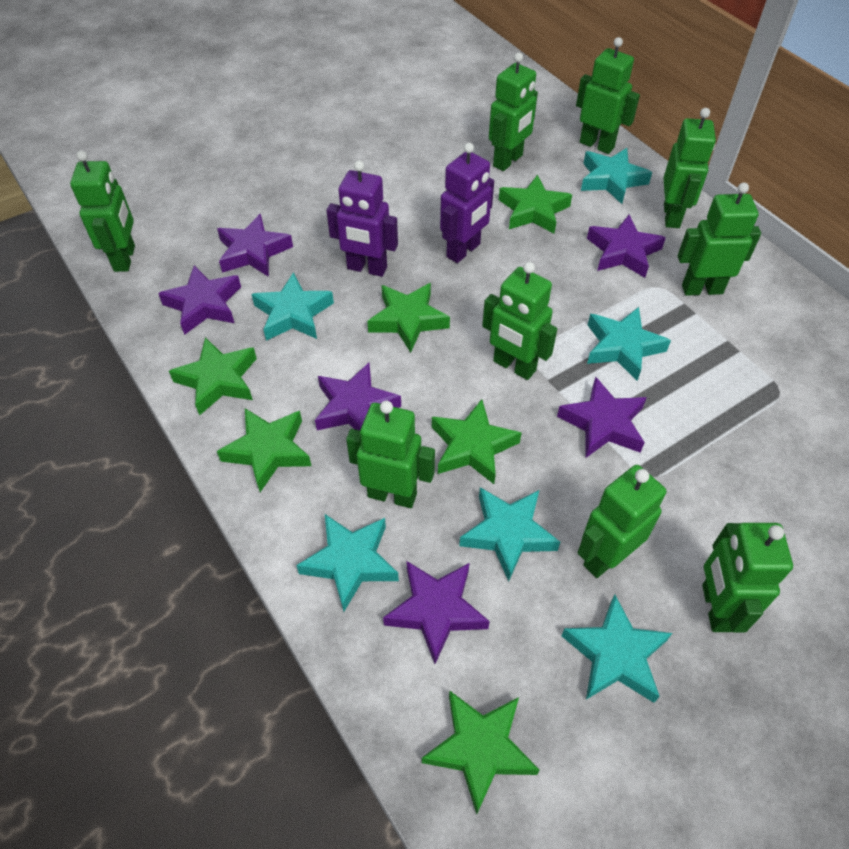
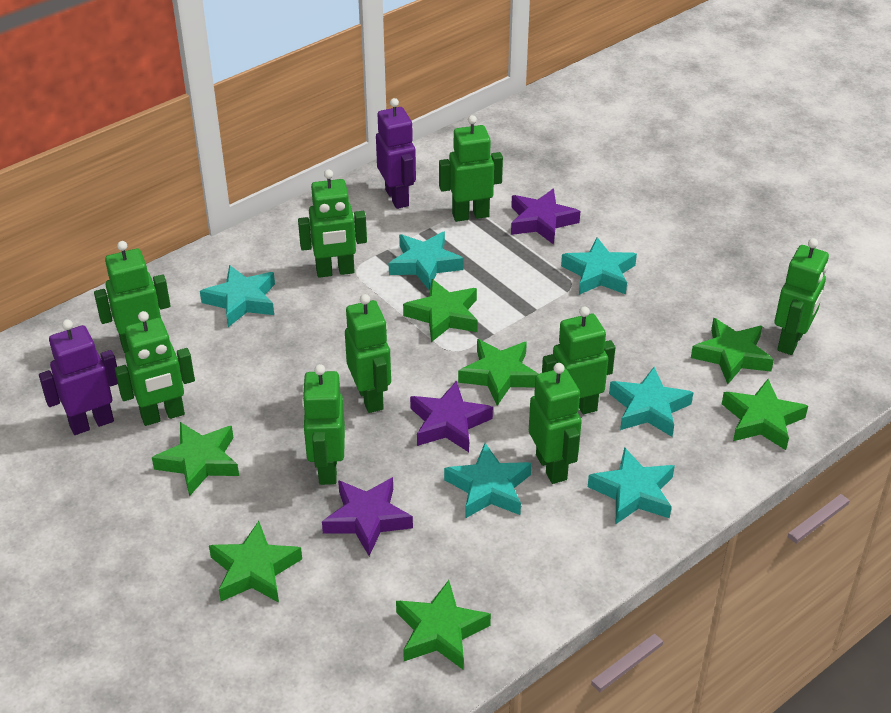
green star: 6 -> 7
purple star: 6 -> 3

